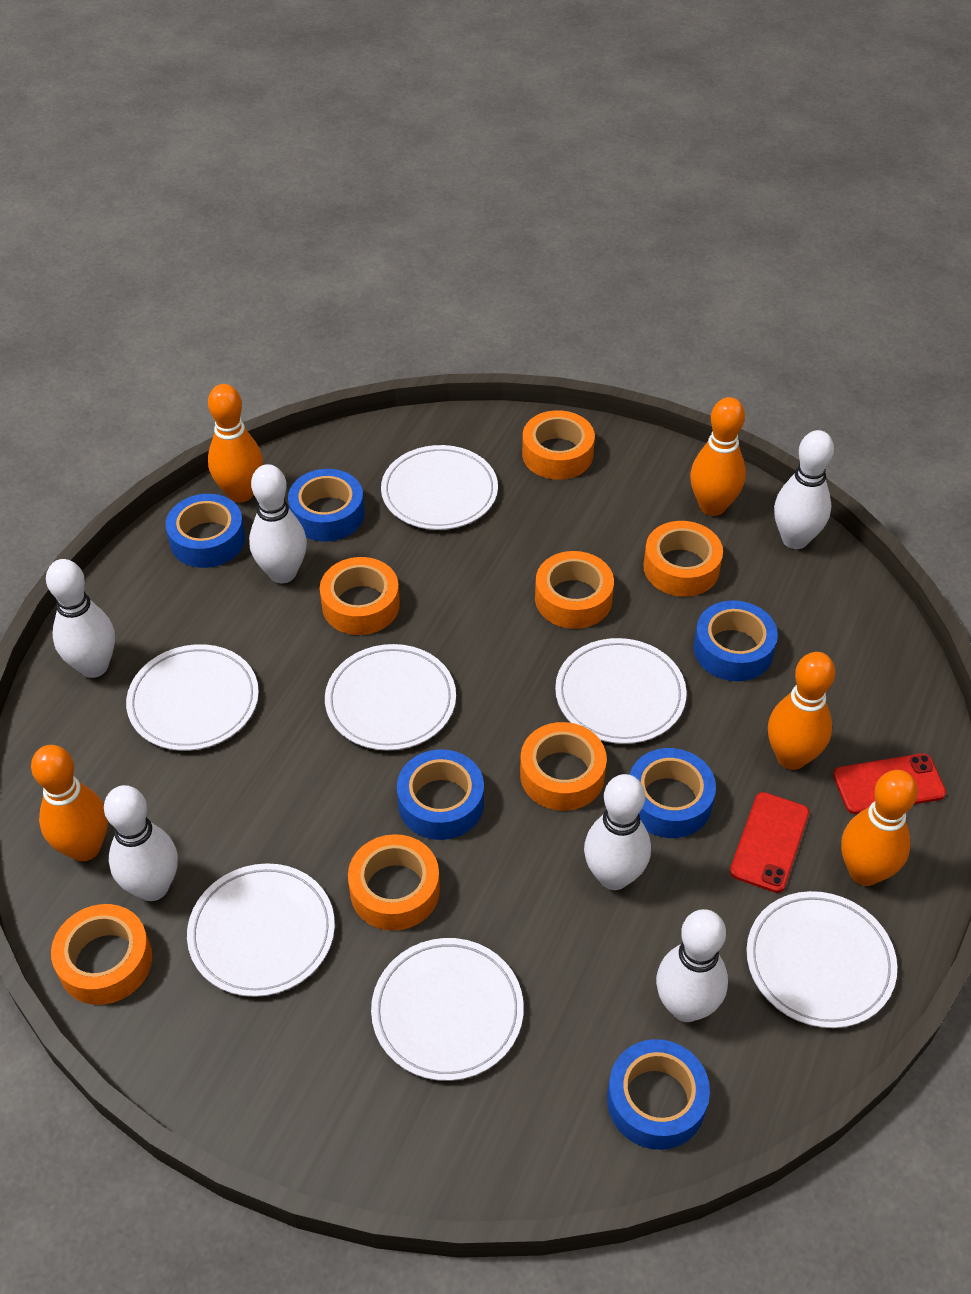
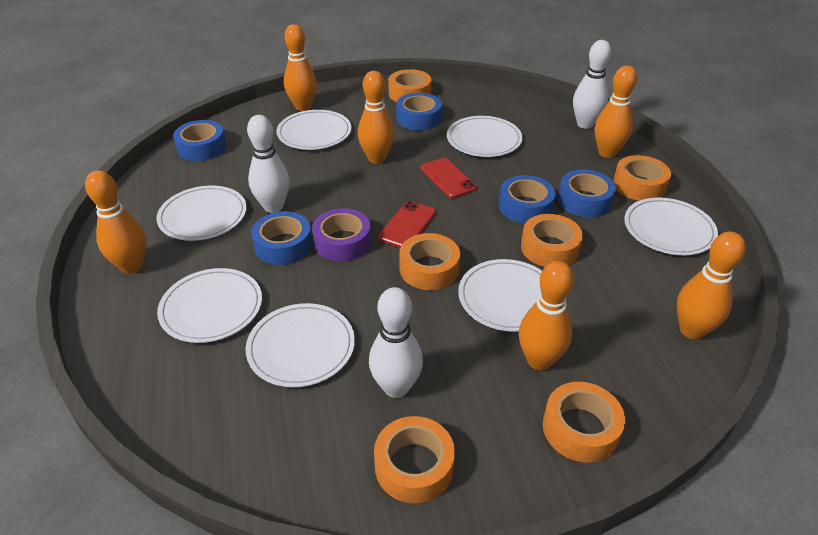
blue tape: 6 -> 5
orange bowling pin: 5 -> 6
orange tape: 7 -> 6
purple tape: 0 -> 1
white bowling pin: 6 -> 3

